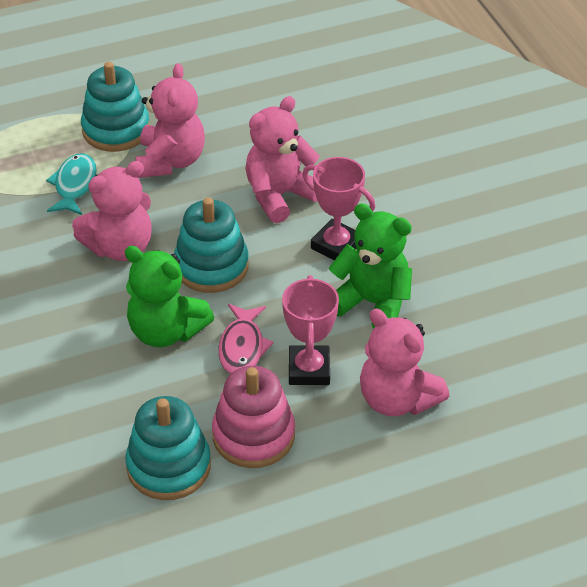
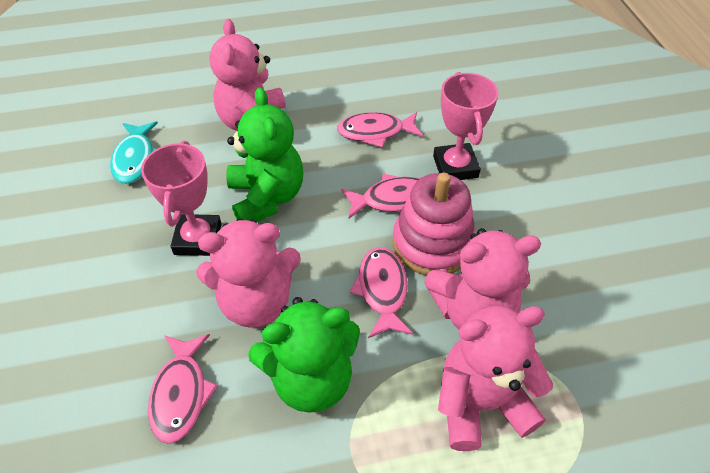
pink fish: 1 -> 4
turquoise stacking toy: 3 -> 0

